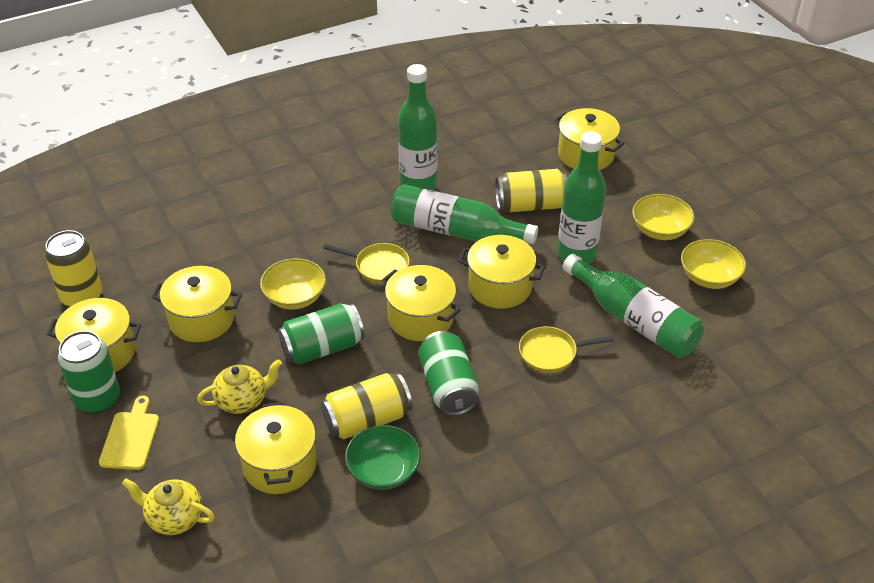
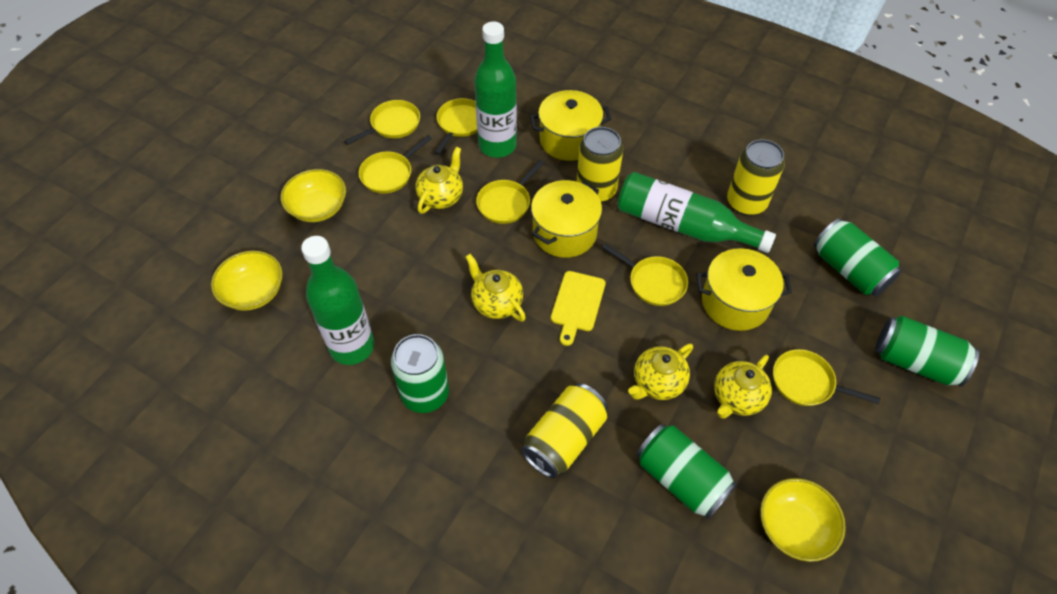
green bottle: 4 -> 3
green bowl: 1 -> 0
green can: 3 -> 4
yellow pan: 2 -> 6
yellow pot: 6 -> 3
yellow teapot: 2 -> 4

